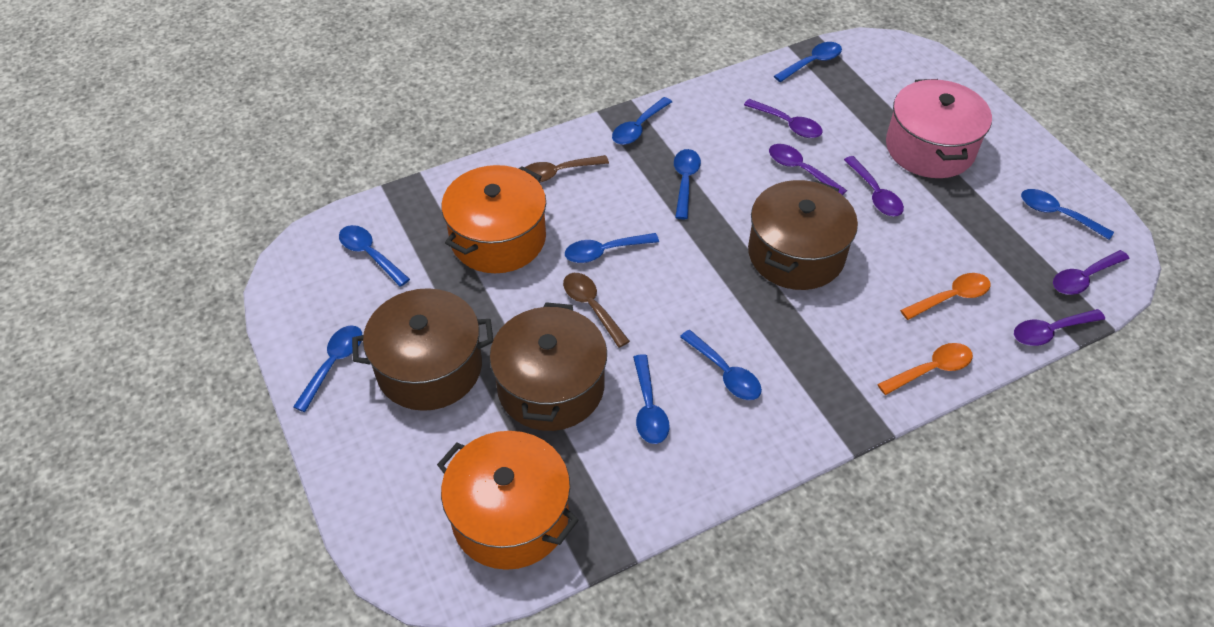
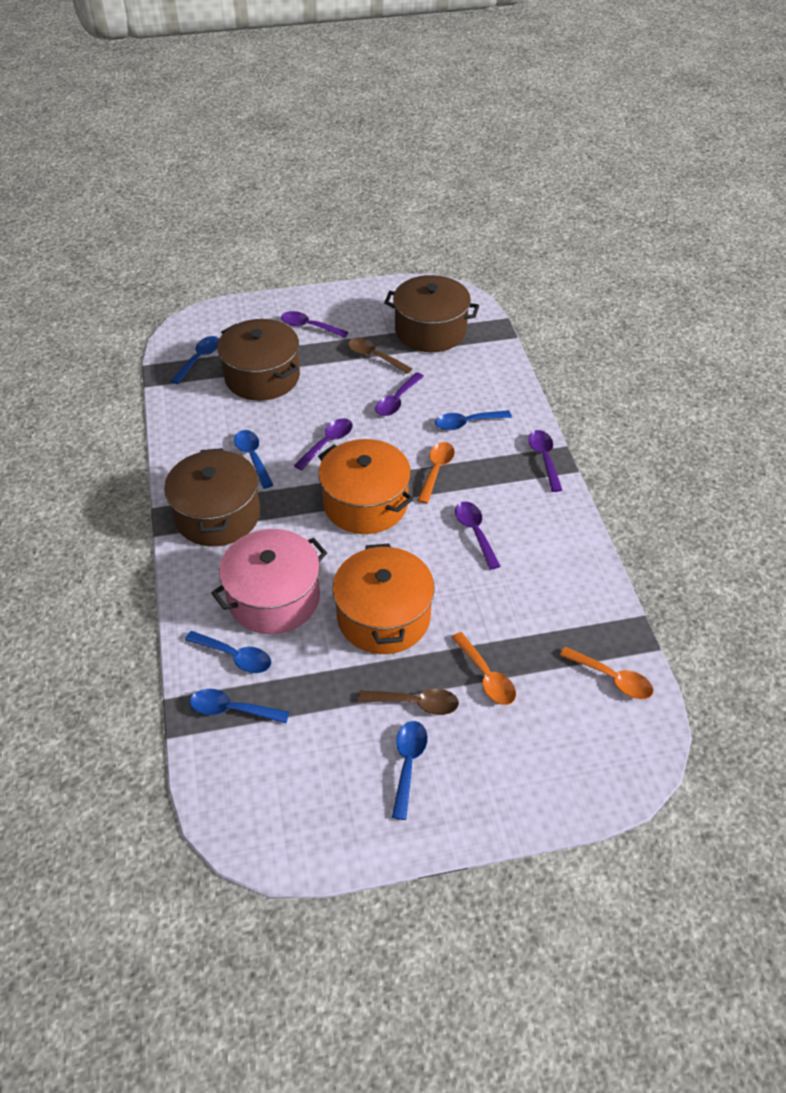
blue spoon: 9 -> 6
orange spoon: 2 -> 3

